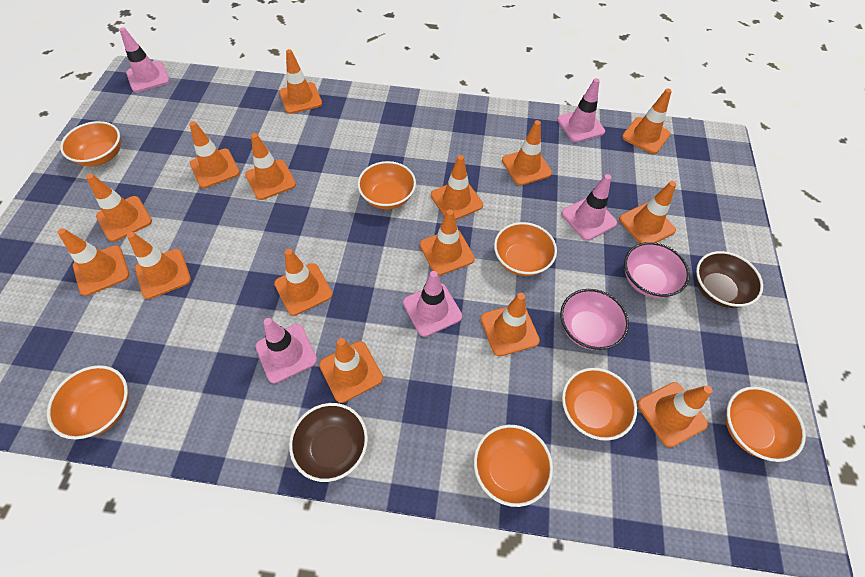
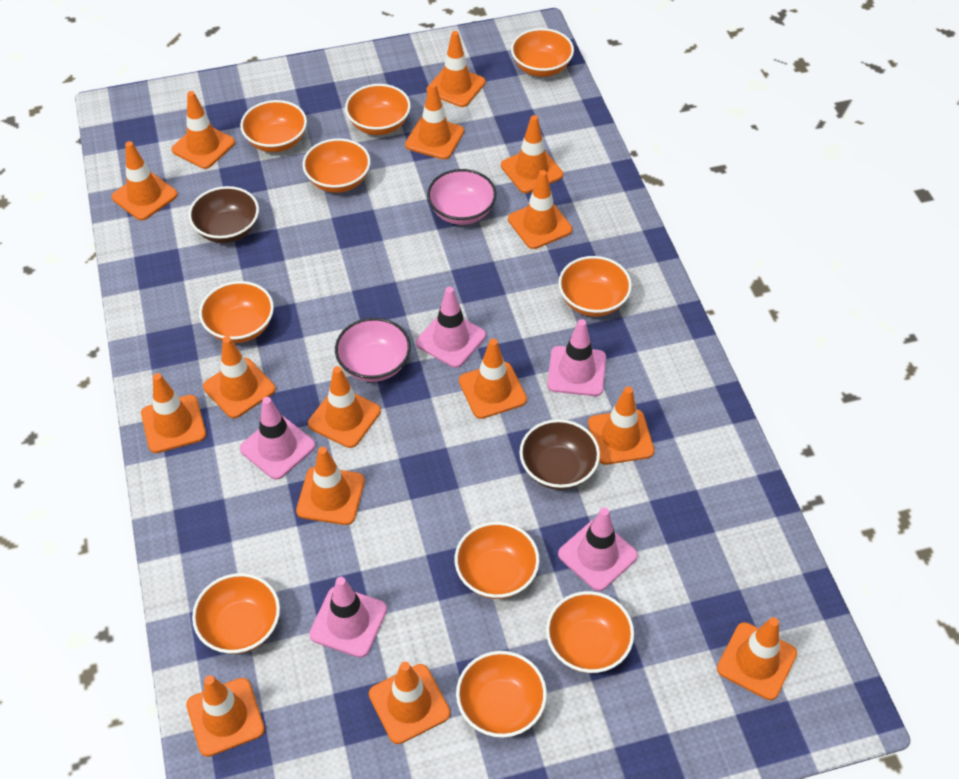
orange bowl: 7 -> 10

